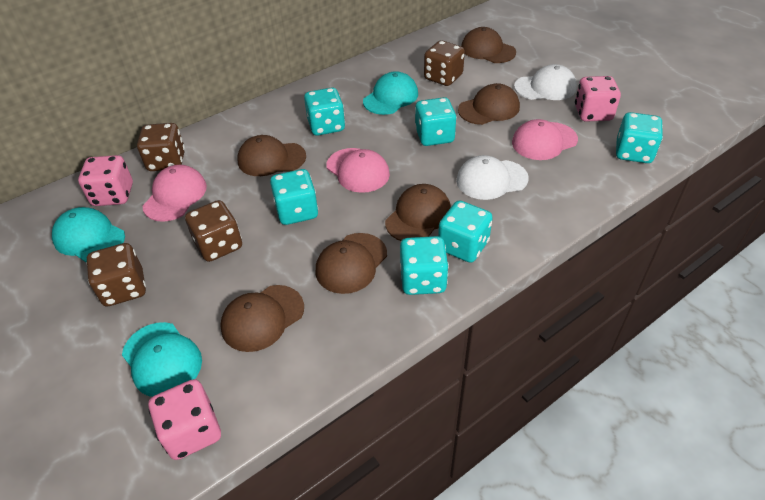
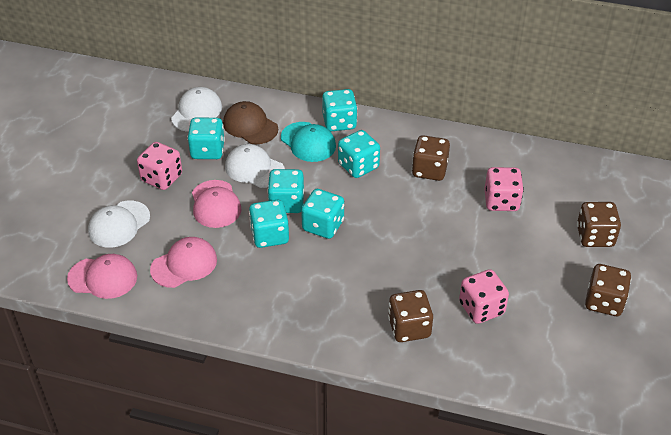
brown cap: 6 -> 1
turquoise cap: 3 -> 1
white cap: 2 -> 3

